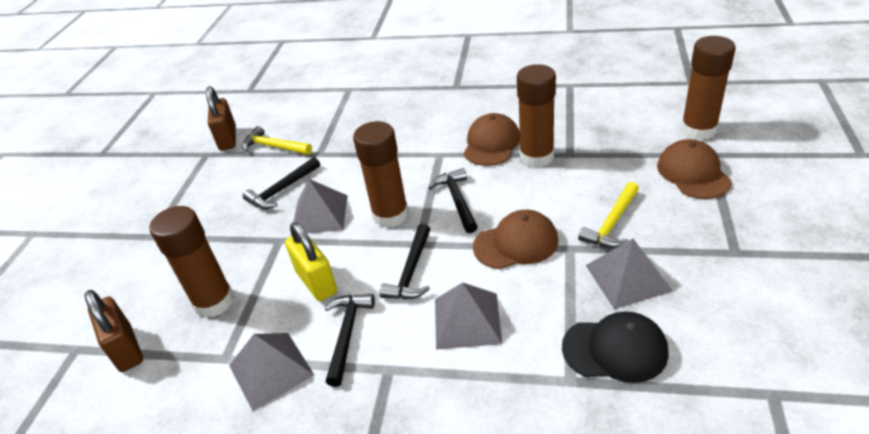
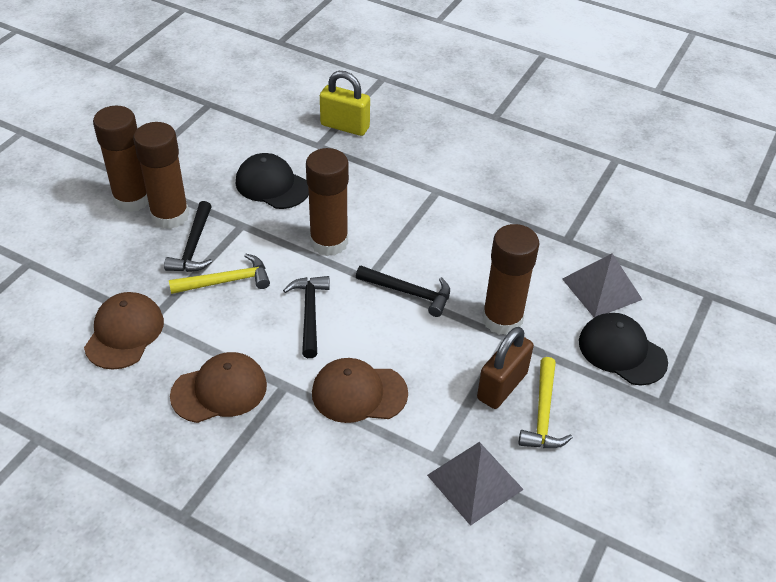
black cap: 1 -> 2
black hammer: 4 -> 3
brown padlock: 2 -> 1
grey pyramid: 4 -> 2

